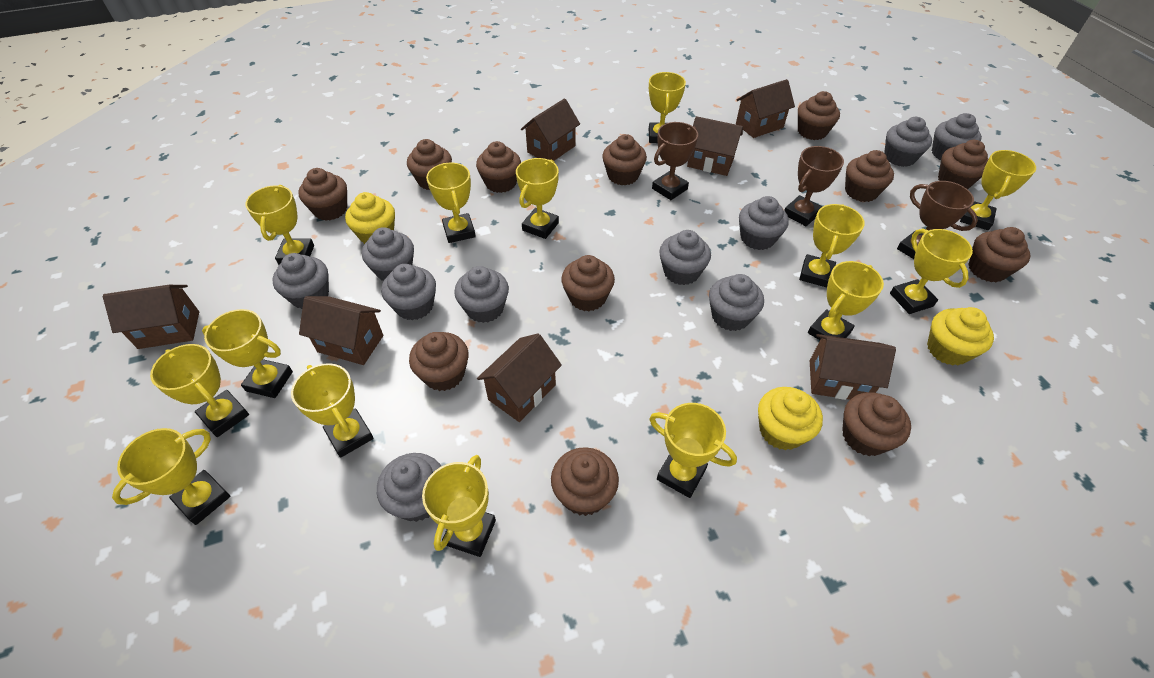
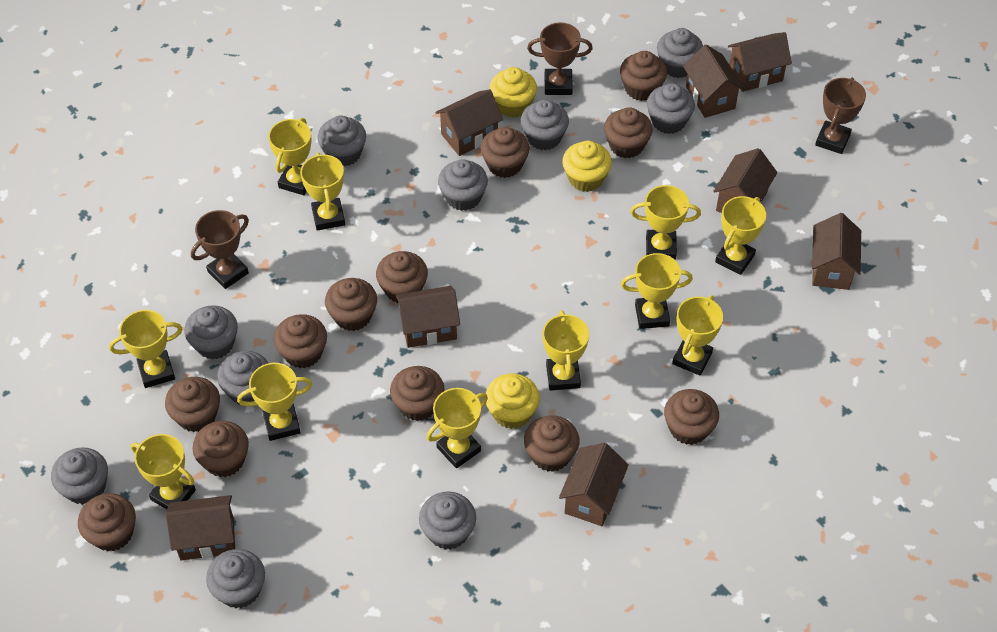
brown house: 7 -> 8
yellow trophy: 14 -> 11

